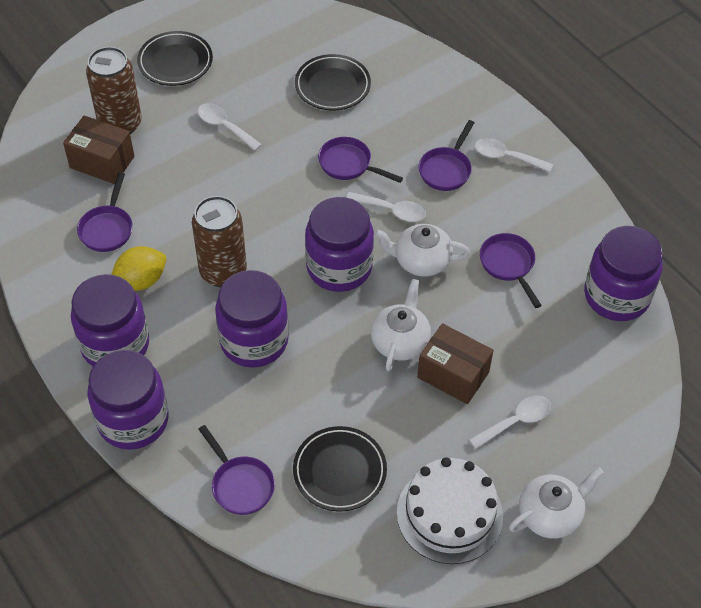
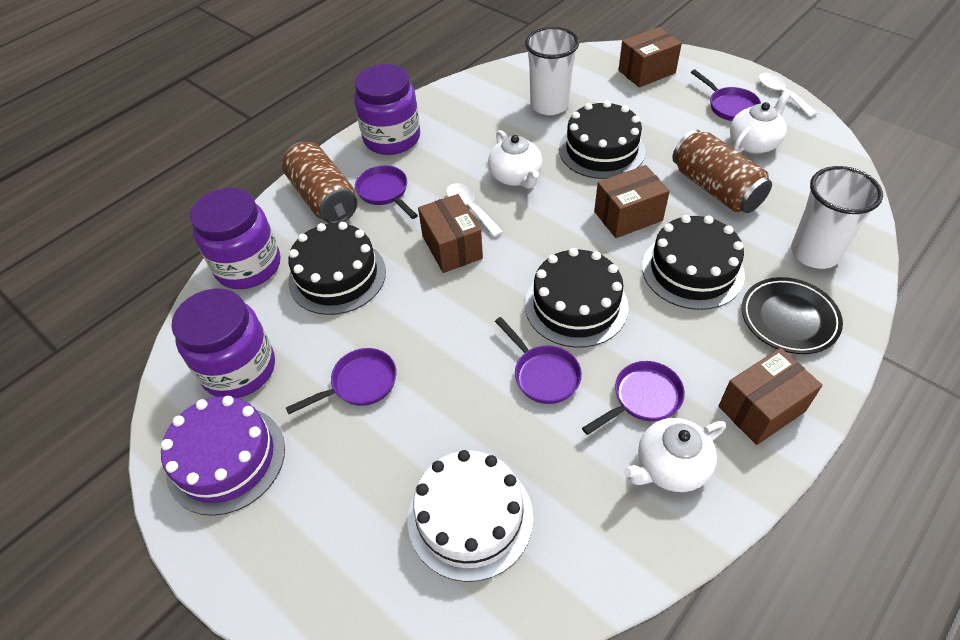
black cake: 0 -> 4
black plate: 3 -> 1
brown box: 2 -> 4
purple cake: 0 -> 1
purple jar: 5 -> 3
white cup: 0 -> 2
white spoon: 4 -> 2
yellow lemon: 1 -> 0

